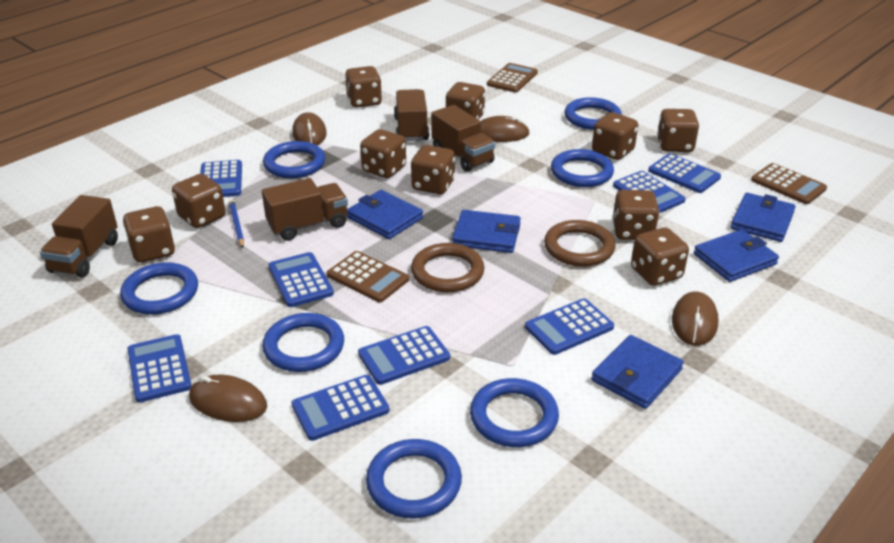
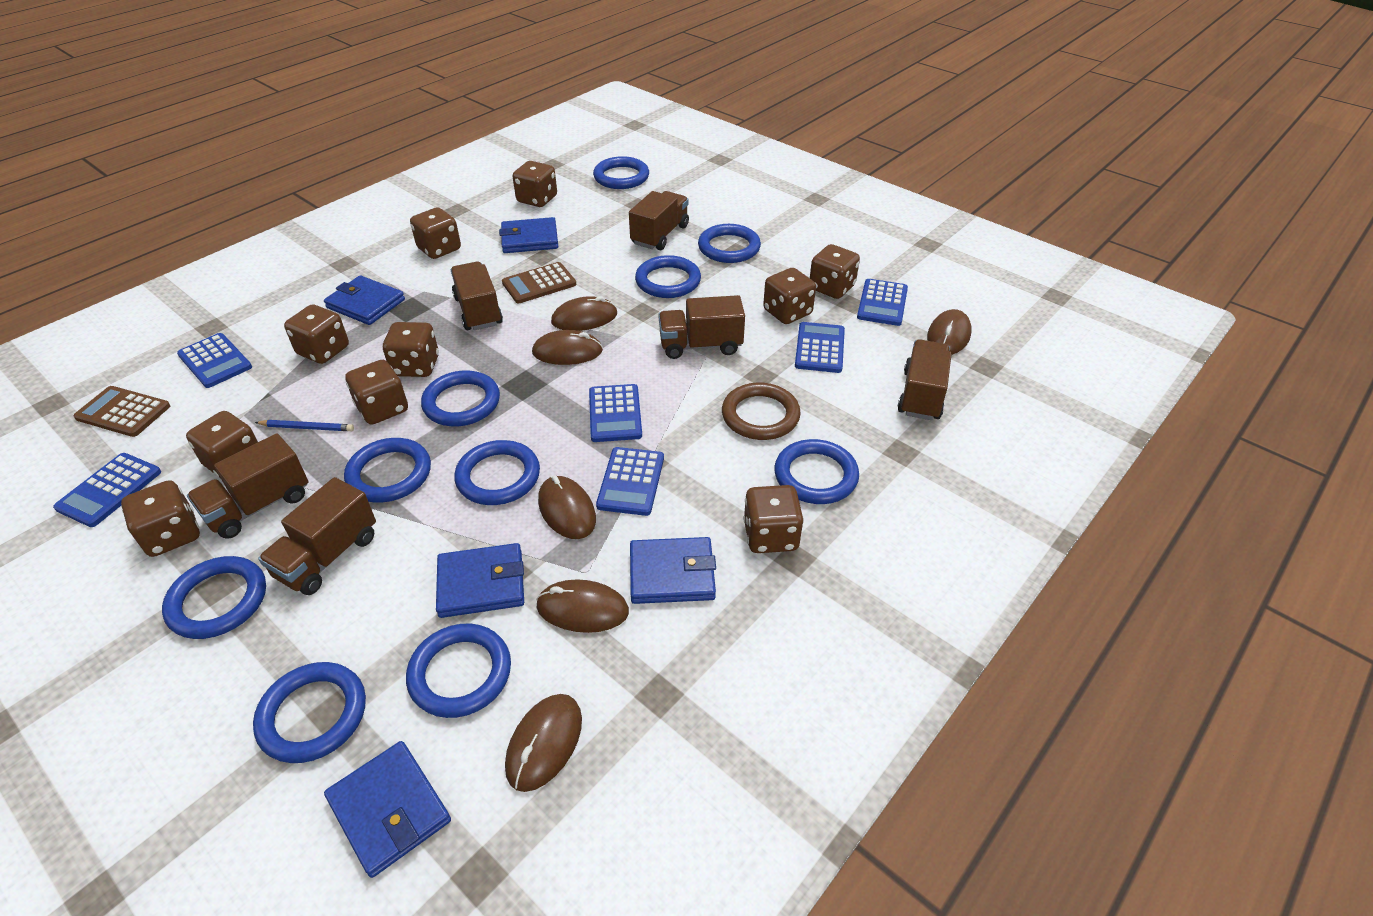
blue calculator: 8 -> 6
blue ring: 7 -> 10
brown calculator: 3 -> 2
brown mouse: 4 -> 6
brown ring: 2 -> 1
brown truck: 4 -> 6

